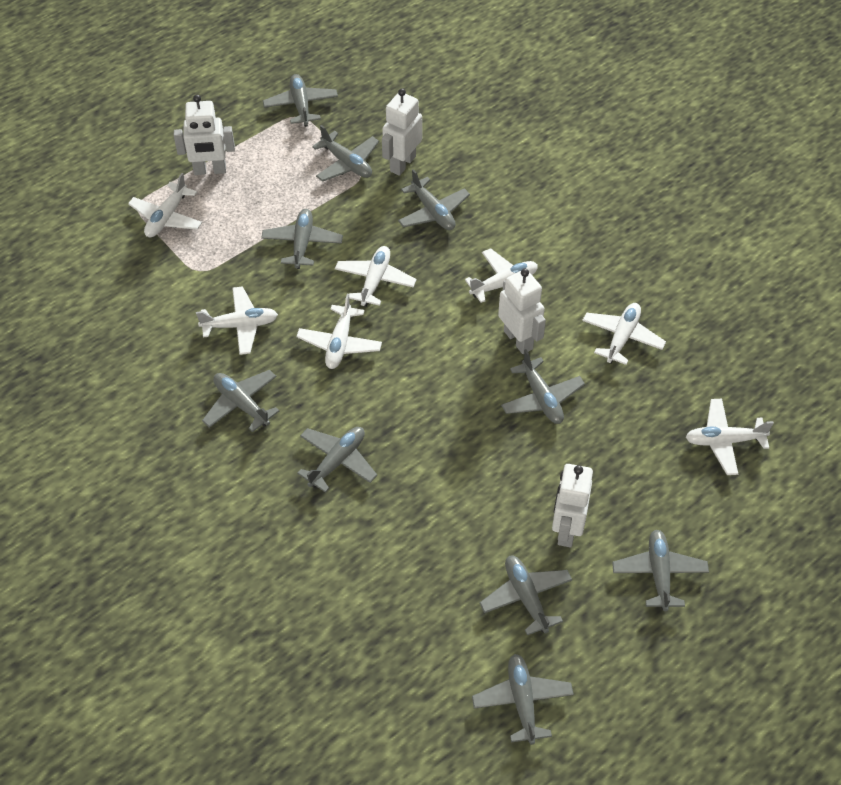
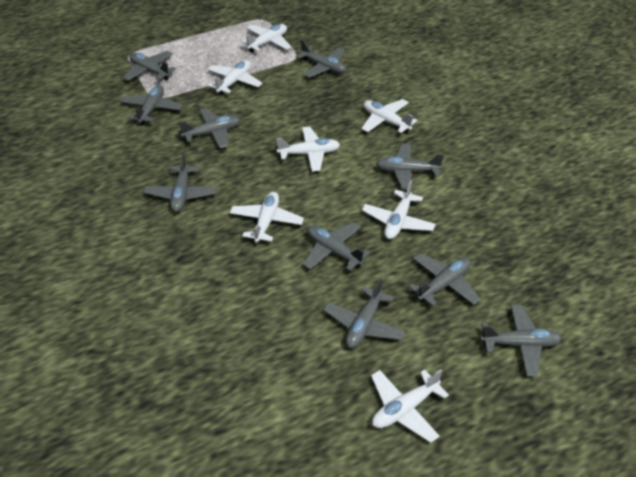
white robot: 4 -> 0

